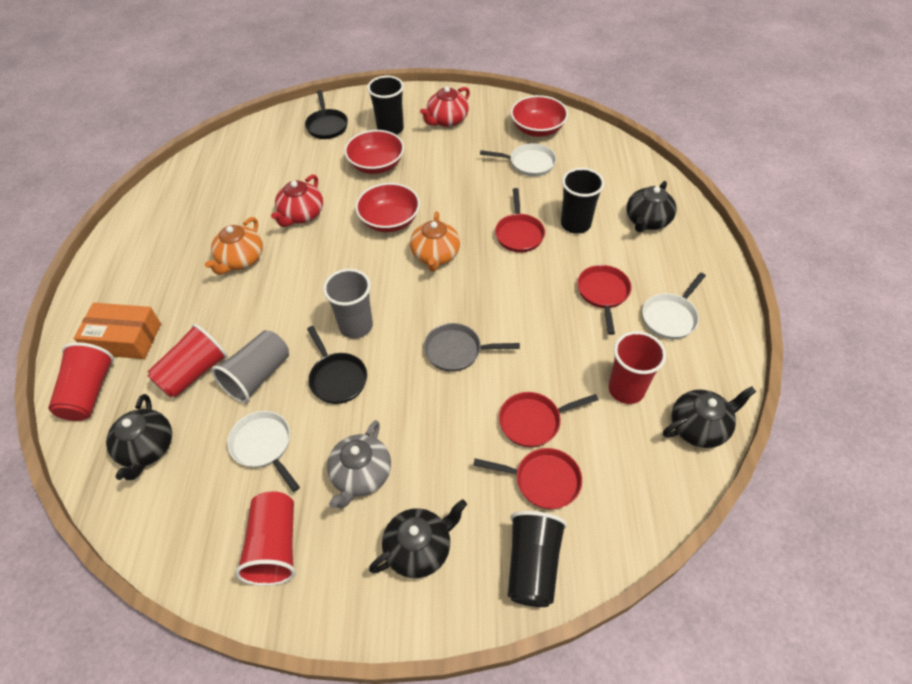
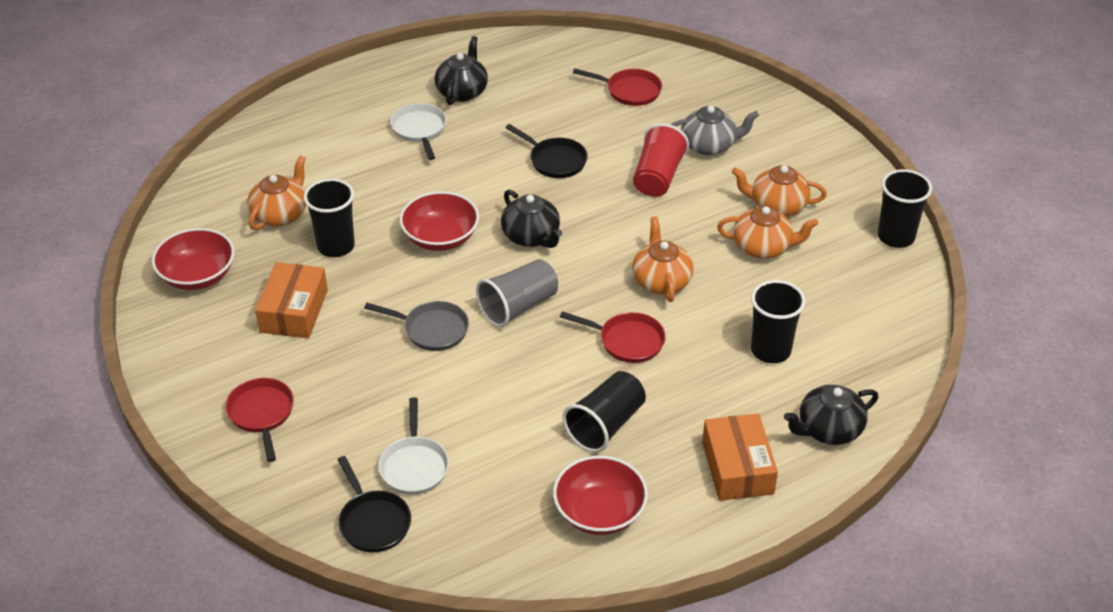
black cup: 3 -> 4
black teapot: 4 -> 3
grey cup: 2 -> 1
orange box: 1 -> 2
orange teapot: 2 -> 4
red cup: 4 -> 1
red pan: 4 -> 3
red teapot: 2 -> 0
white pan: 3 -> 2

